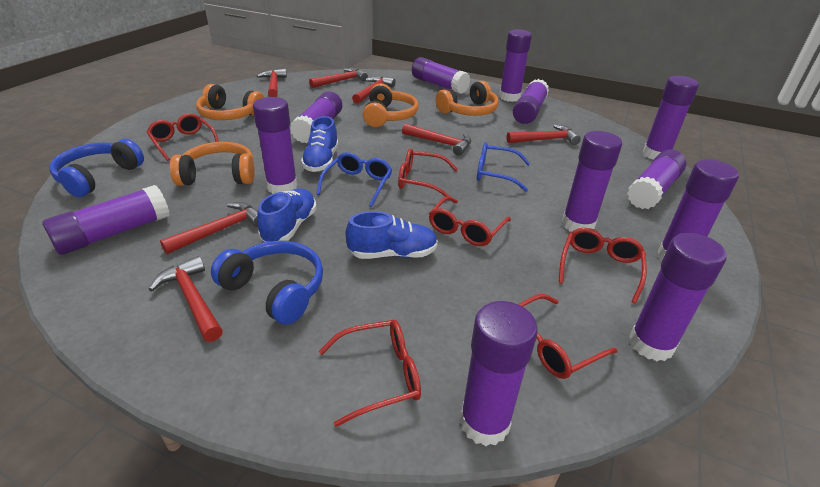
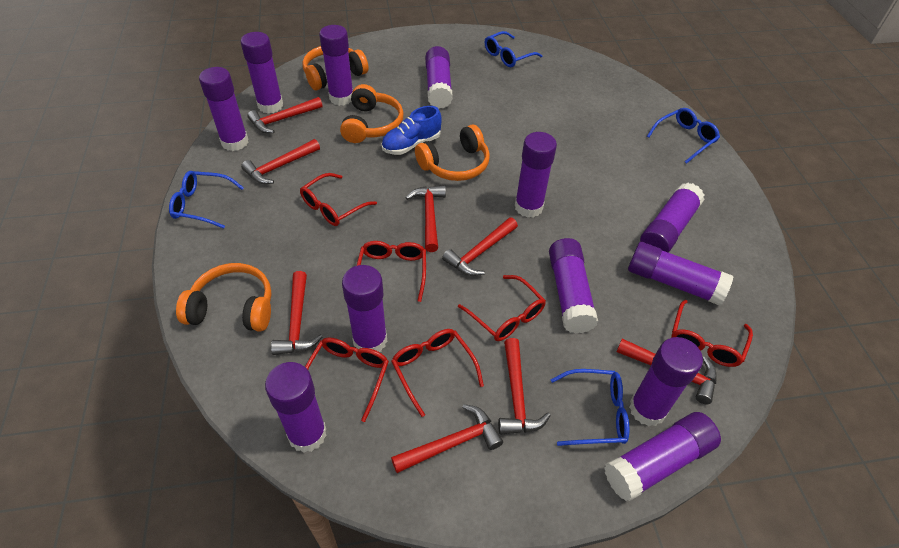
blue glasses: 2 -> 4
blue headphones: 2 -> 0
blue shoe: 3 -> 1
red hammer: 7 -> 8

